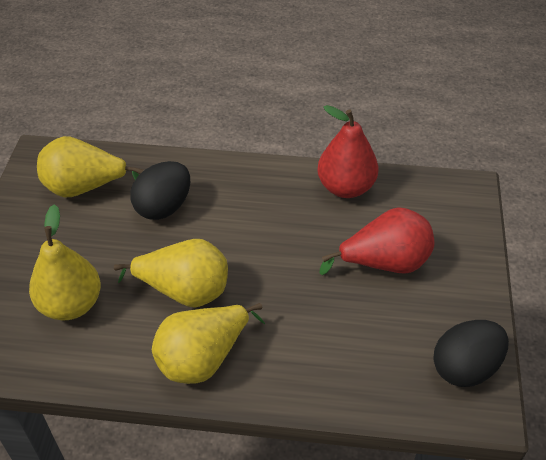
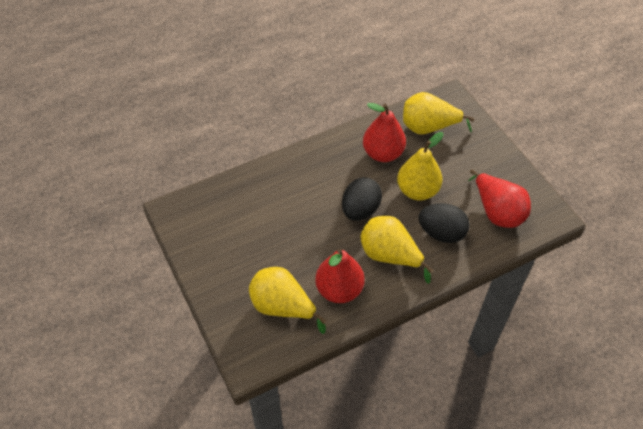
red pear: 2 -> 3

